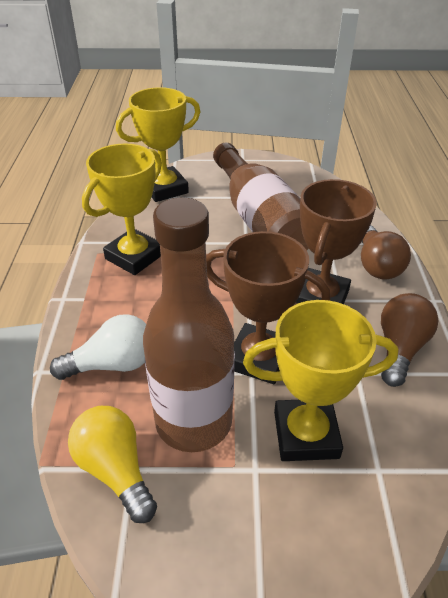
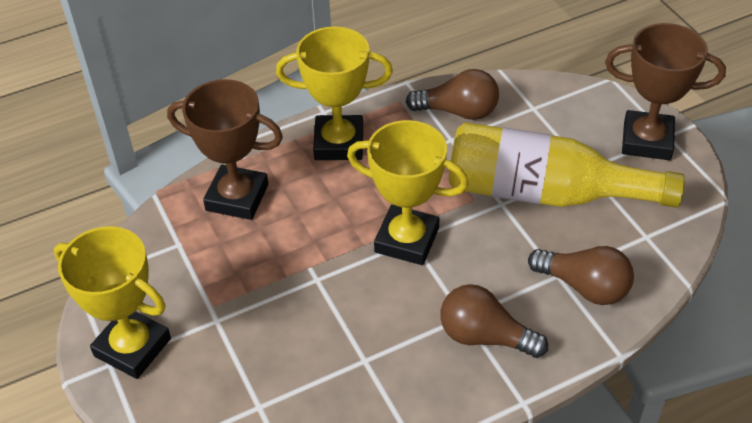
brown bottle: 2 -> 0
brown light bulb: 2 -> 3
white light bulb: 1 -> 0
yellow bottle: 0 -> 1
yellow light bulb: 1 -> 0

